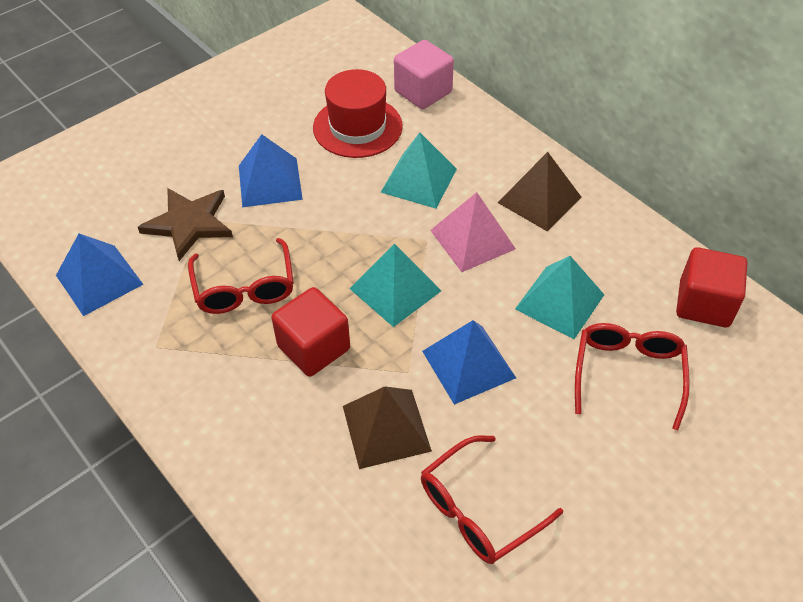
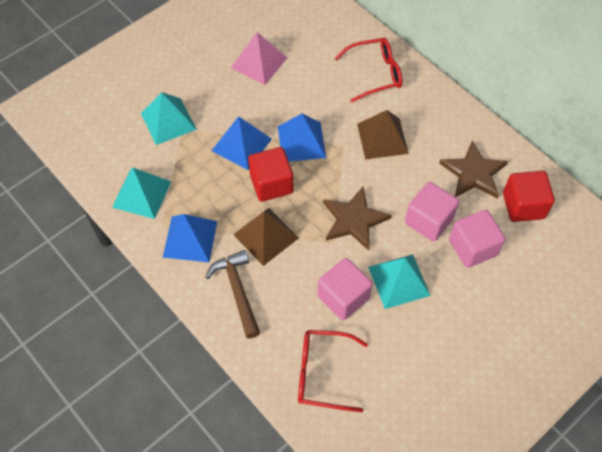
brown hammer: 0 -> 1
brown star: 1 -> 2
pink cube: 1 -> 3
red glasses: 3 -> 2
red hat: 1 -> 0

